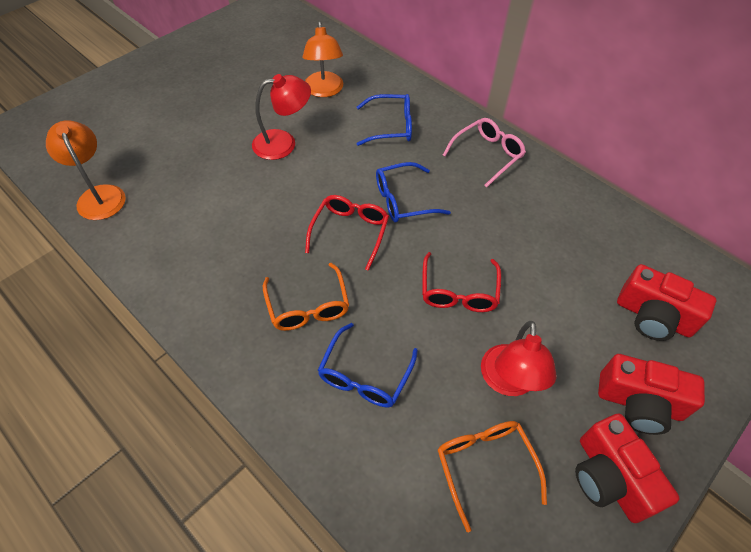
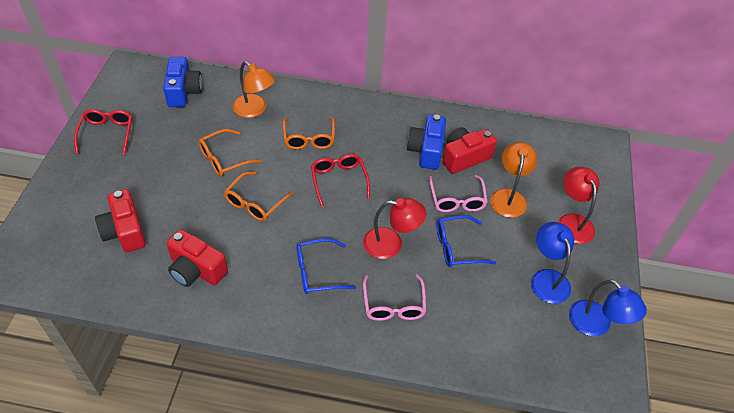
blue camera: 0 -> 2
blue glasses: 3 -> 2
blue lamp: 0 -> 2
orange glasses: 2 -> 3
pink glasses: 1 -> 2

